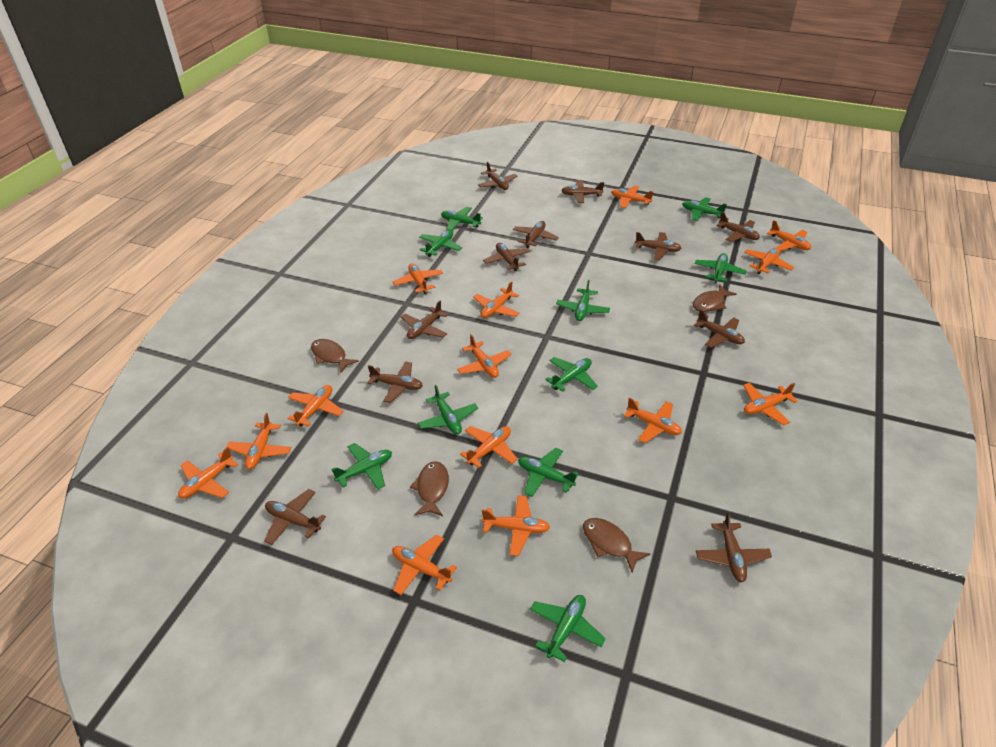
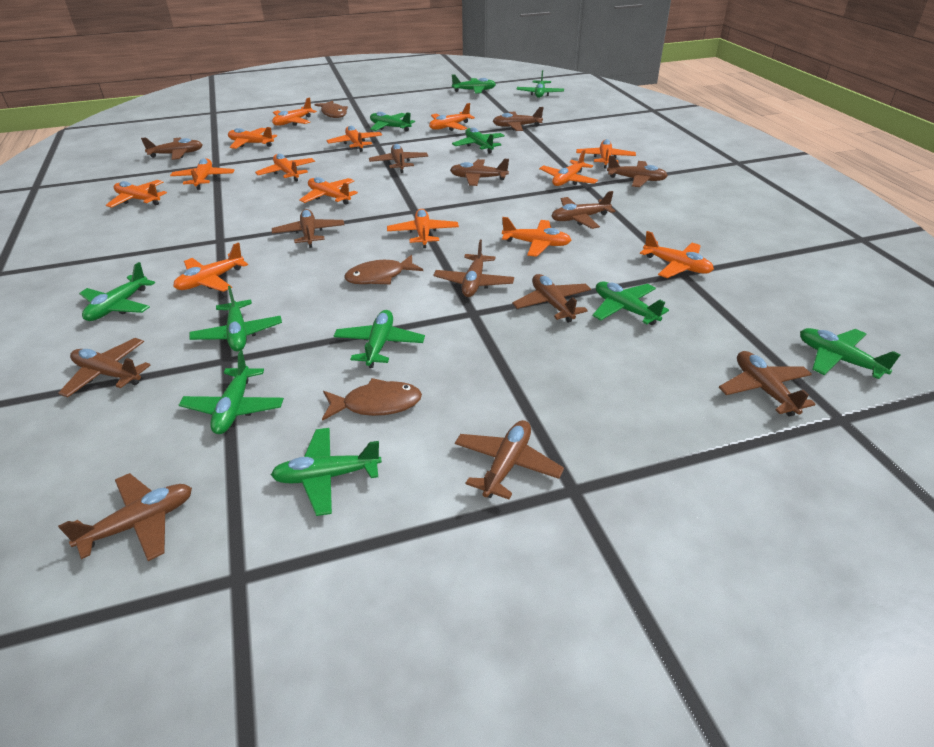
brown fish: 4 -> 3
brown plane: 11 -> 13
green plane: 10 -> 11

